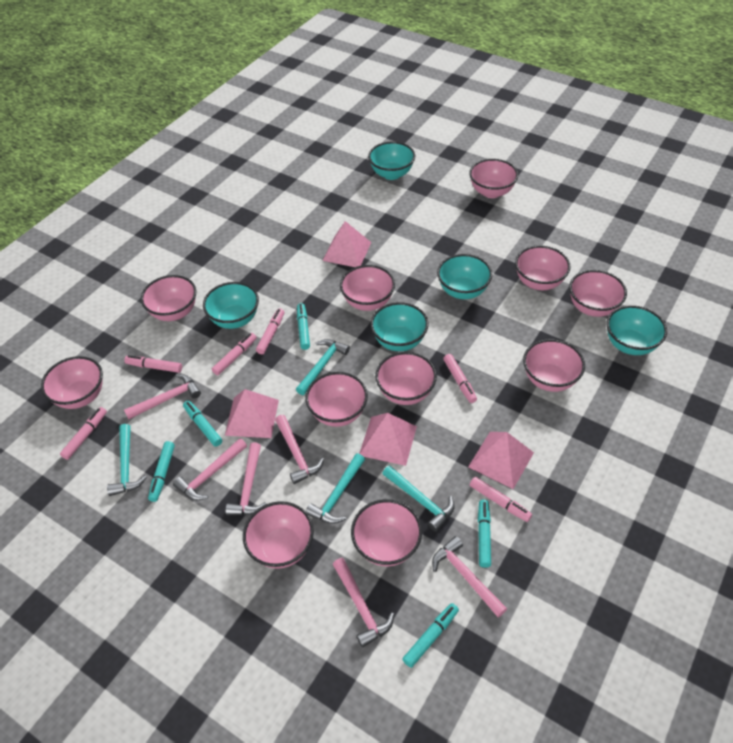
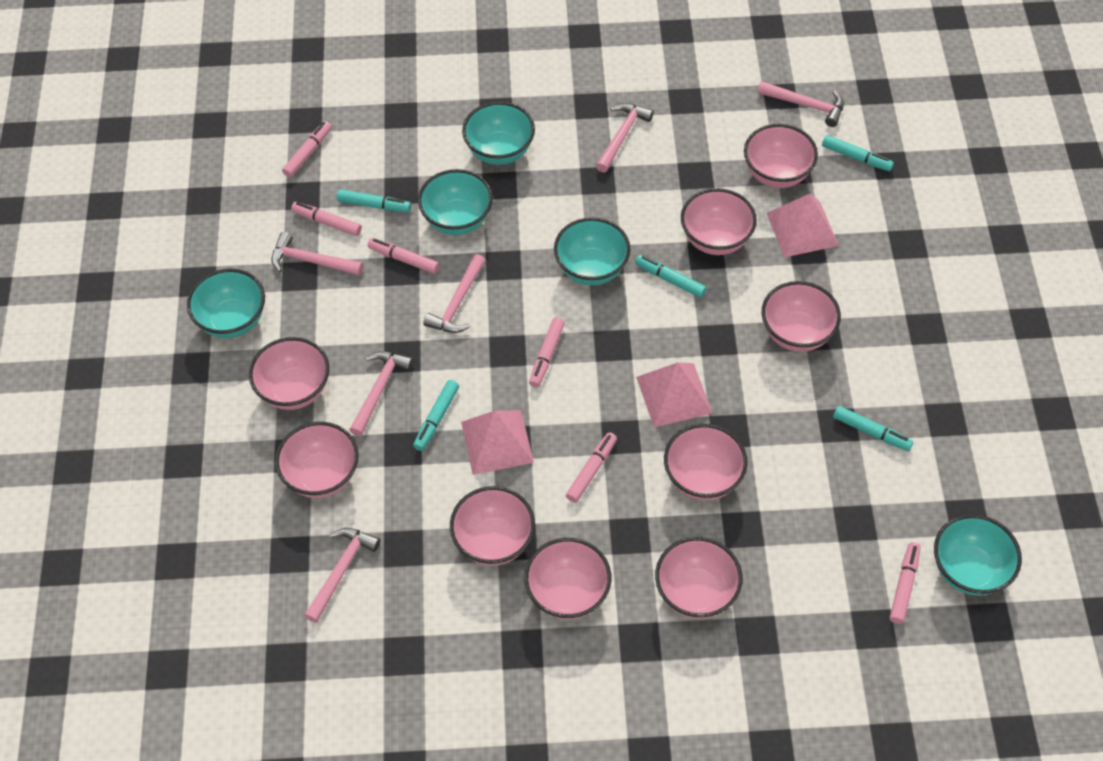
pink bowl: 11 -> 9
pink pyramid: 4 -> 3
turquoise hammer: 4 -> 0

